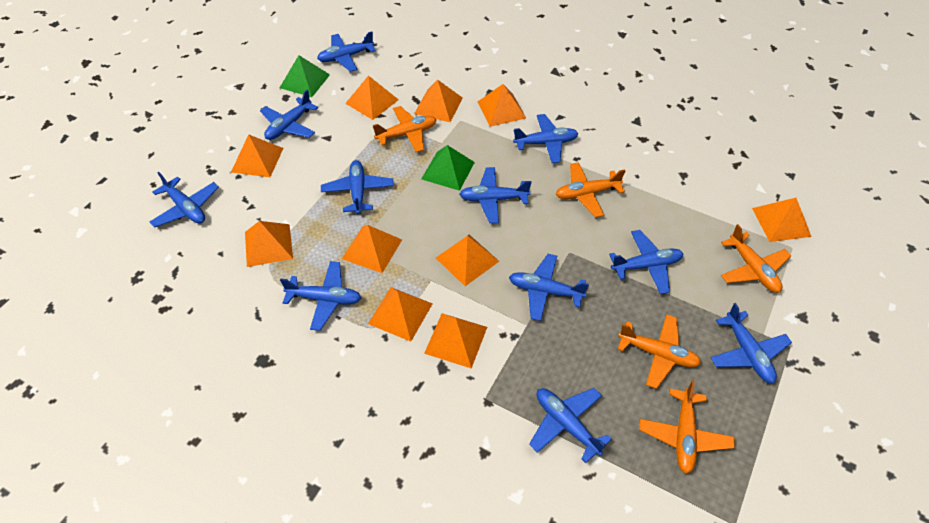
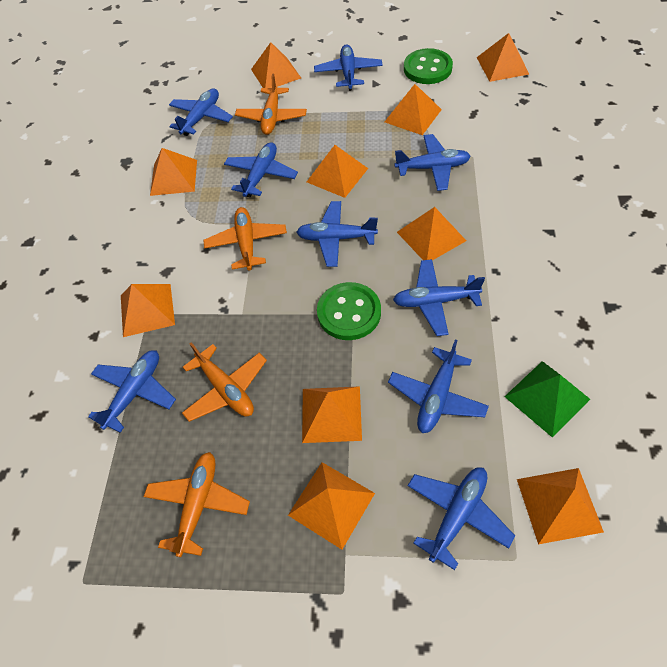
blue plane: 11 -> 9
green button: 0 -> 2
green pyramid: 2 -> 1
orange plane: 5 -> 4

